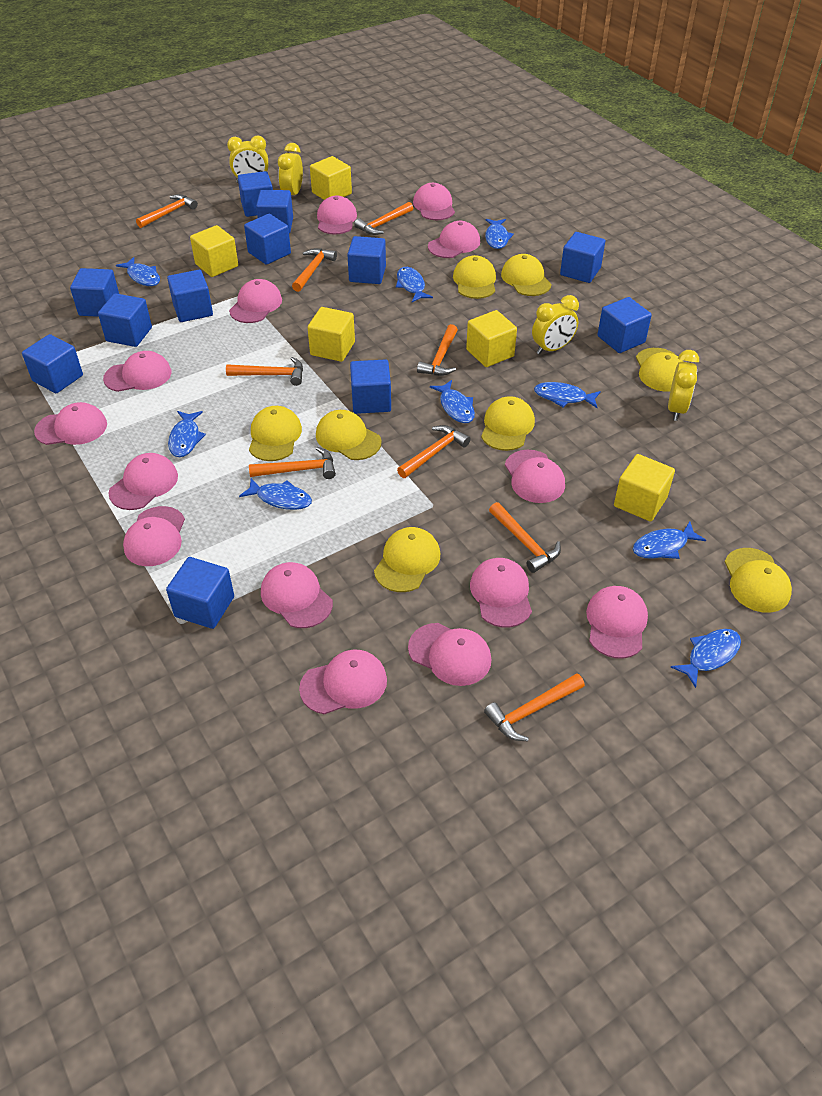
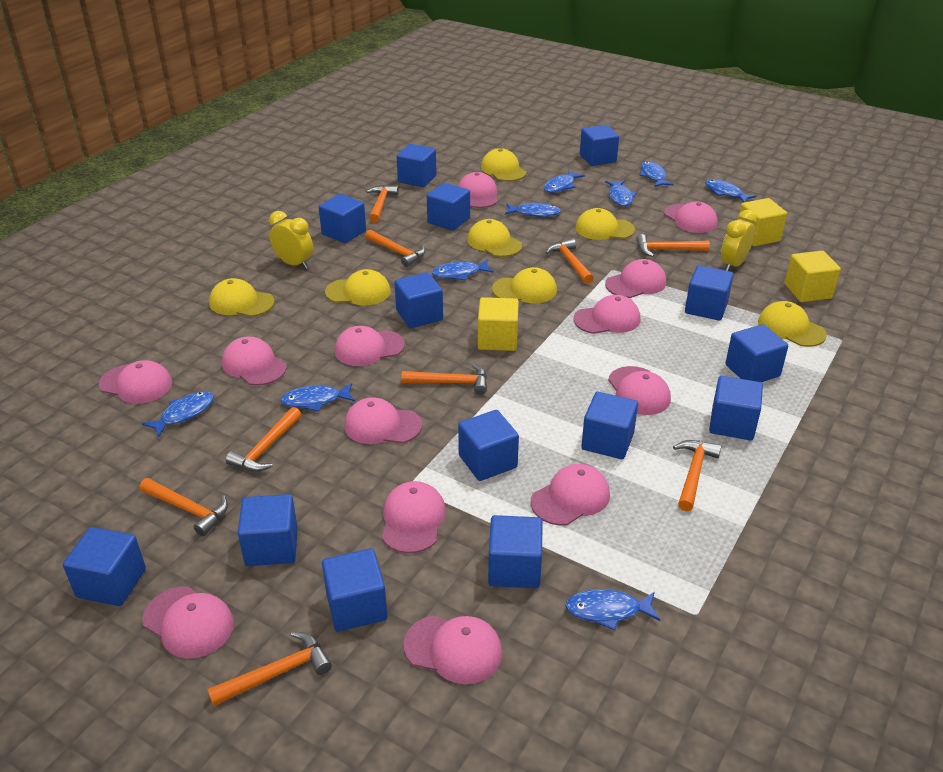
blue cube: 12 -> 14
pink cap: 14 -> 13
yellow cap: 8 -> 7
yellow clock: 4 -> 2
yellow cube: 5 -> 3

